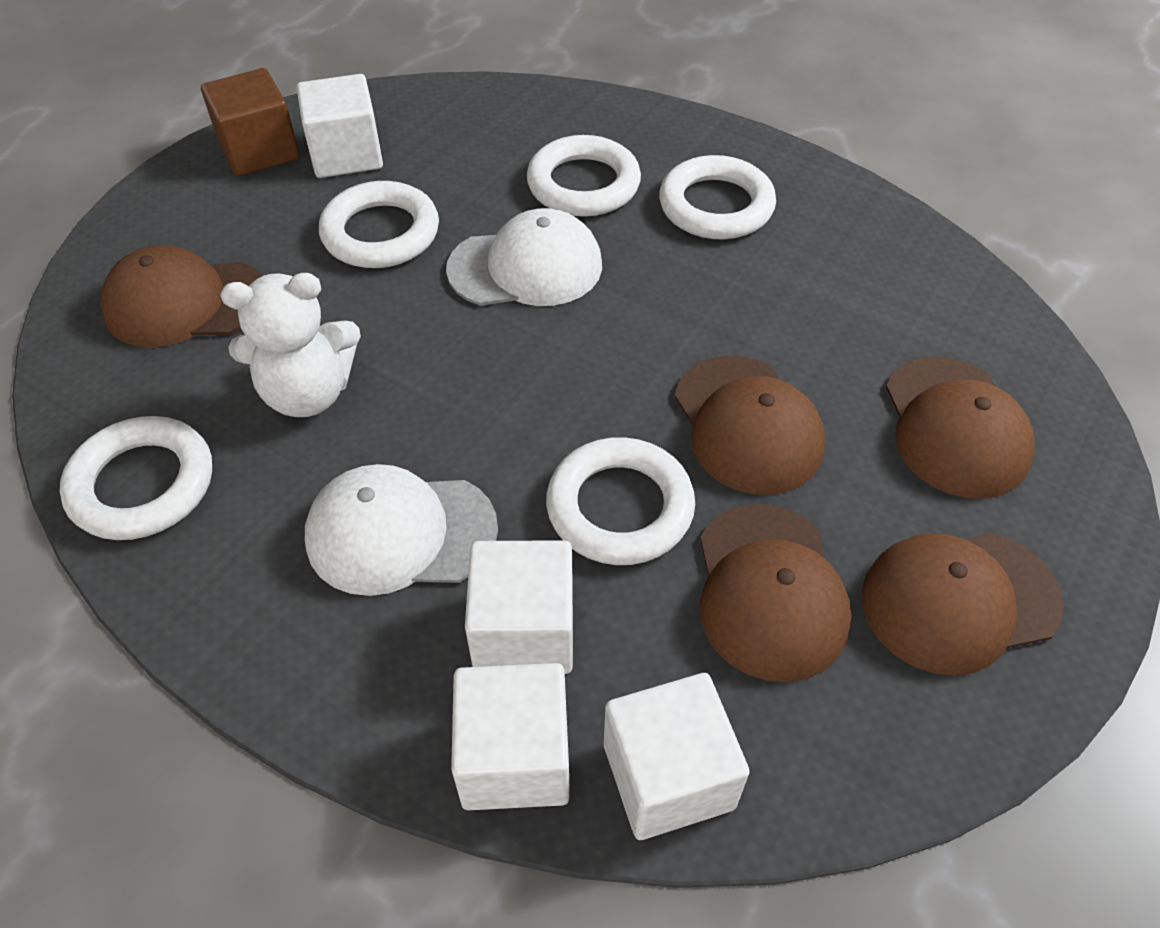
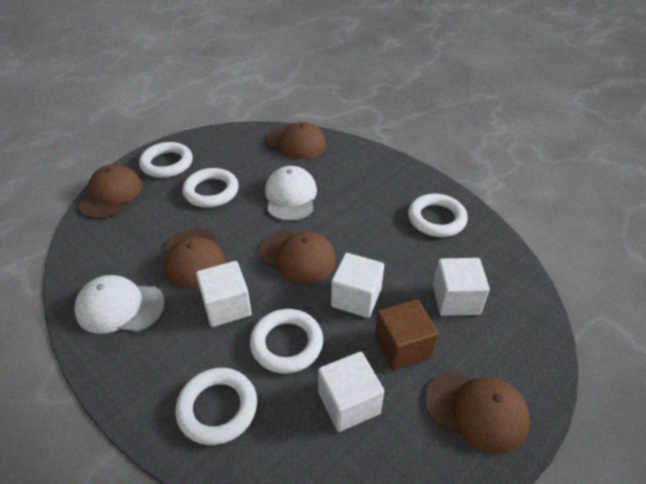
white teddy bear: 1 -> 0

